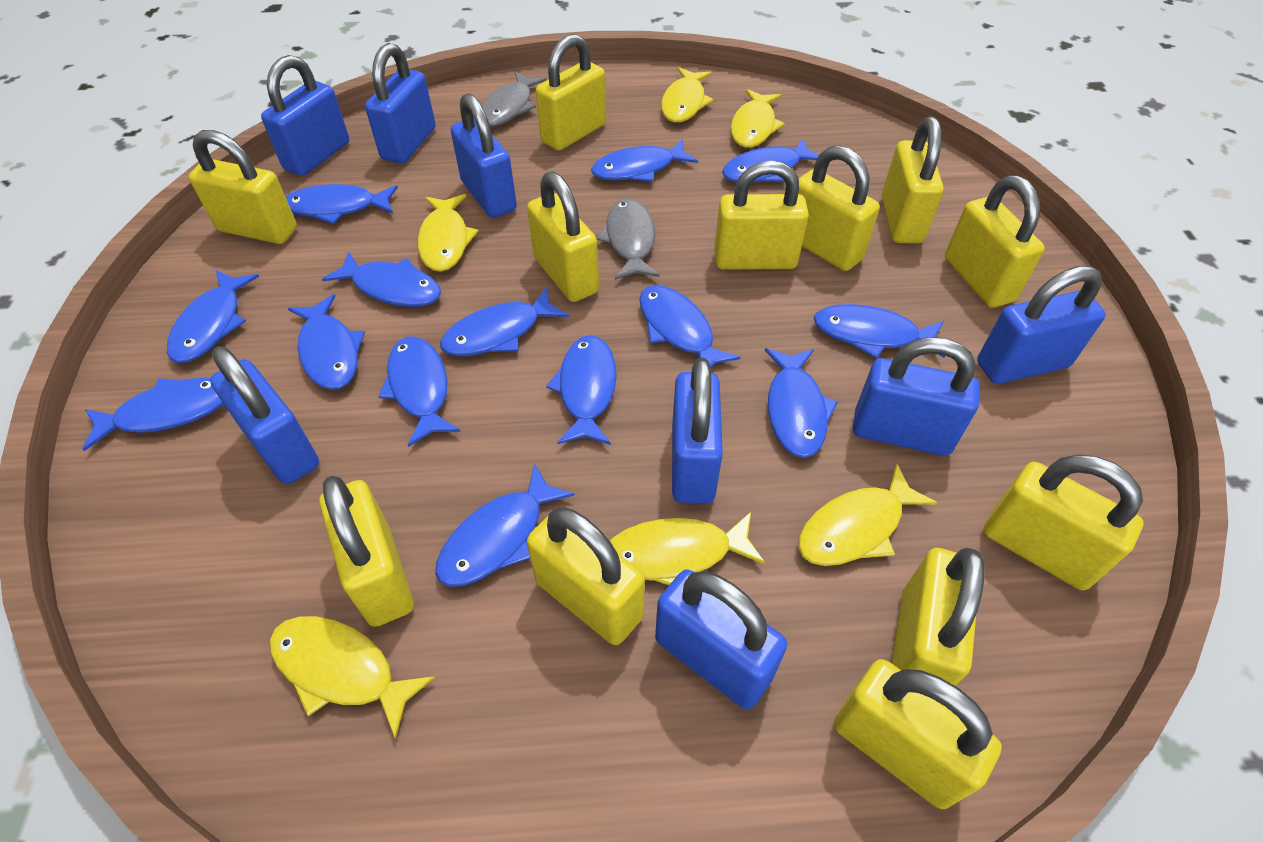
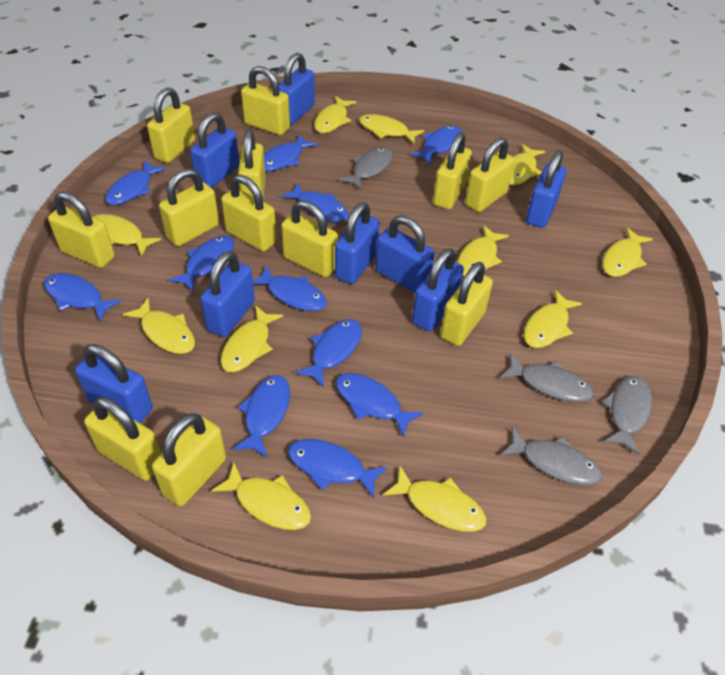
blue fish: 14 -> 11
grey fish: 2 -> 4
yellow fish: 6 -> 11

